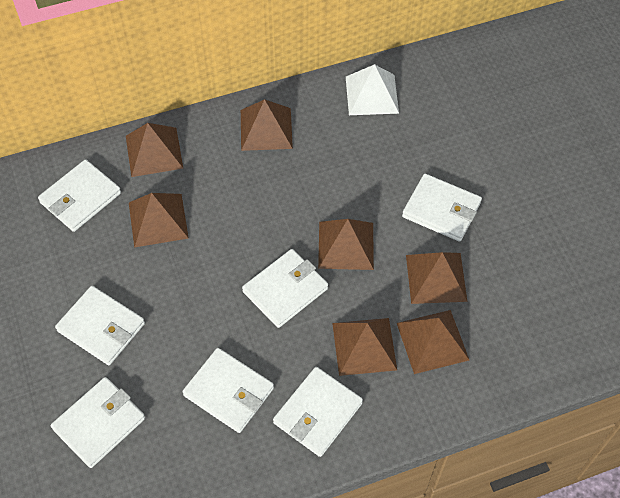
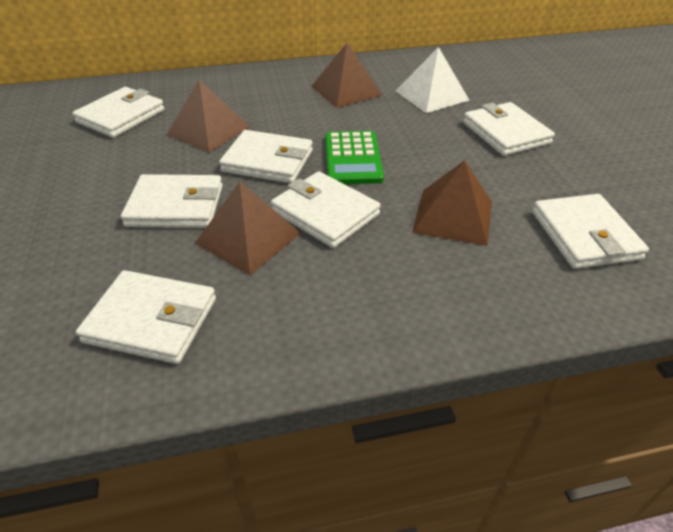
brown pyramid: 7 -> 4
green calculator: 0 -> 1

